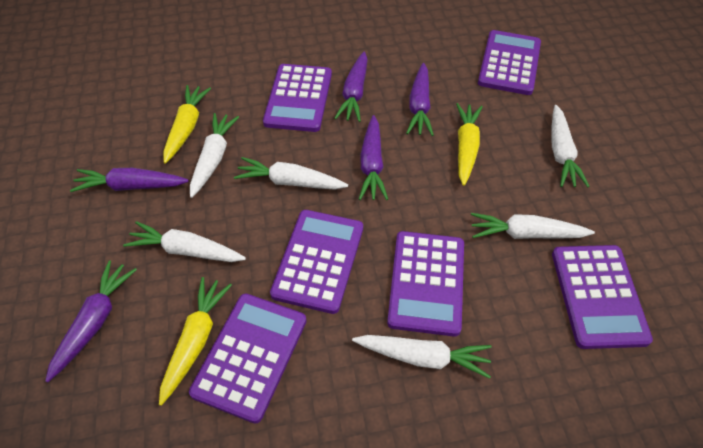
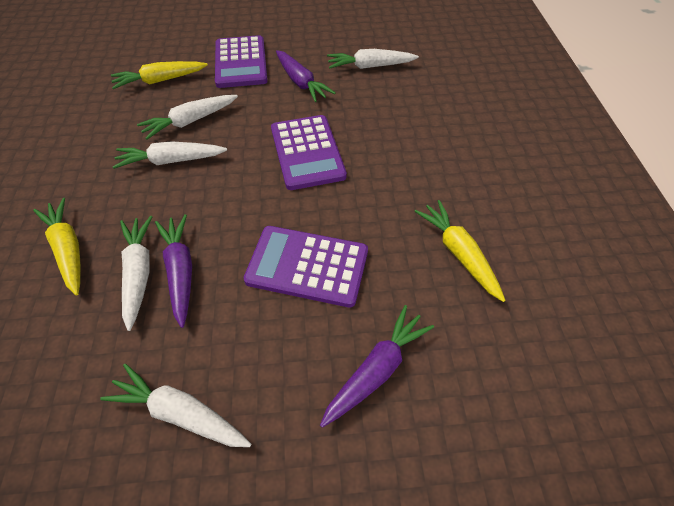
purple calculator: 6 -> 3
purple carrot: 5 -> 3
white carrot: 6 -> 5

